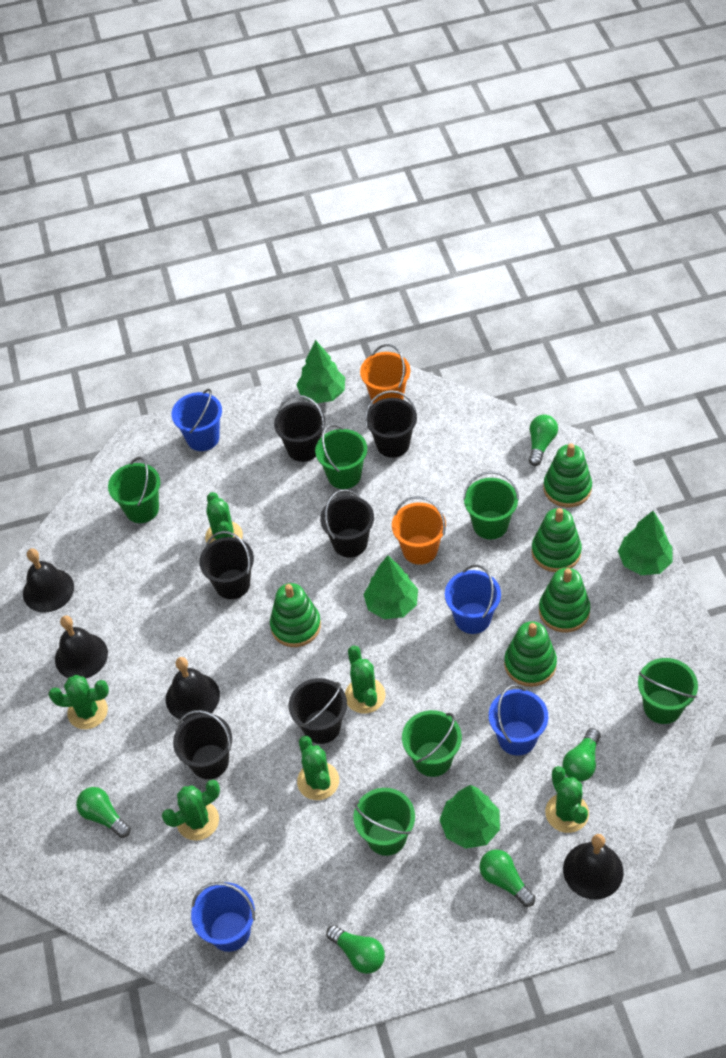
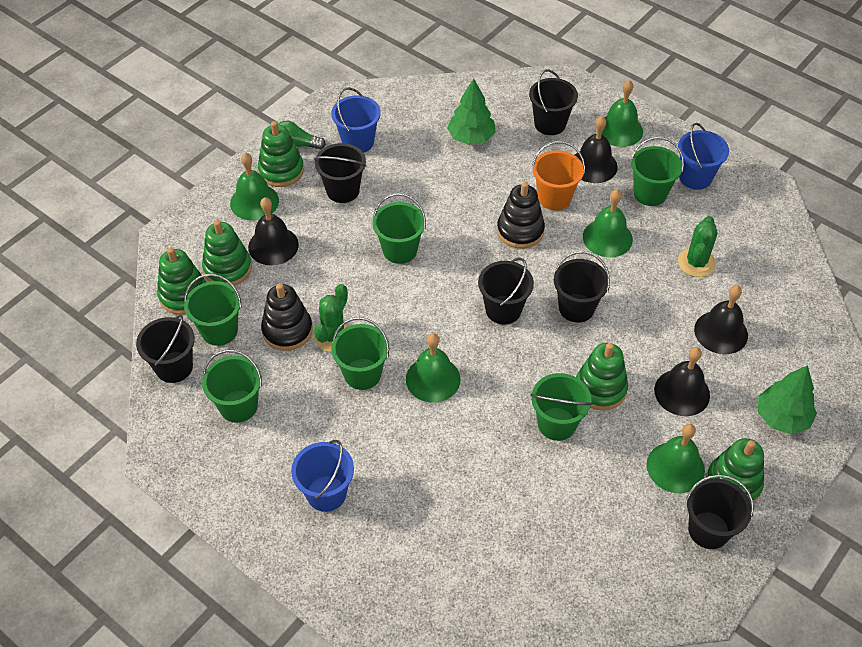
black stacking toy: 0 -> 2
blue bucket: 4 -> 3
green bell: 0 -> 5
green cactus: 6 -> 2
green light bulb: 5 -> 1
green tree: 4 -> 2
orange bucket: 2 -> 1

